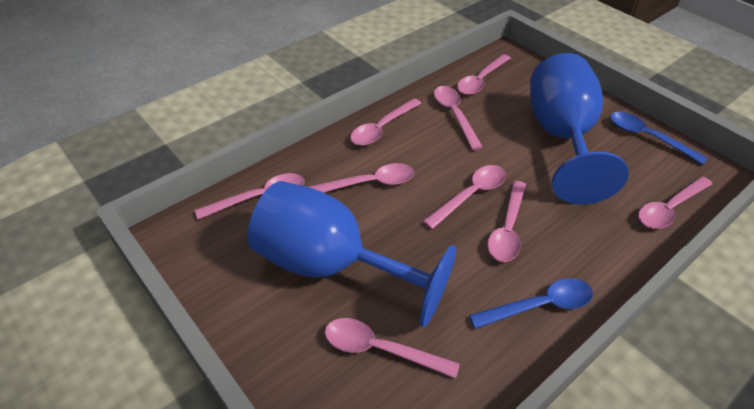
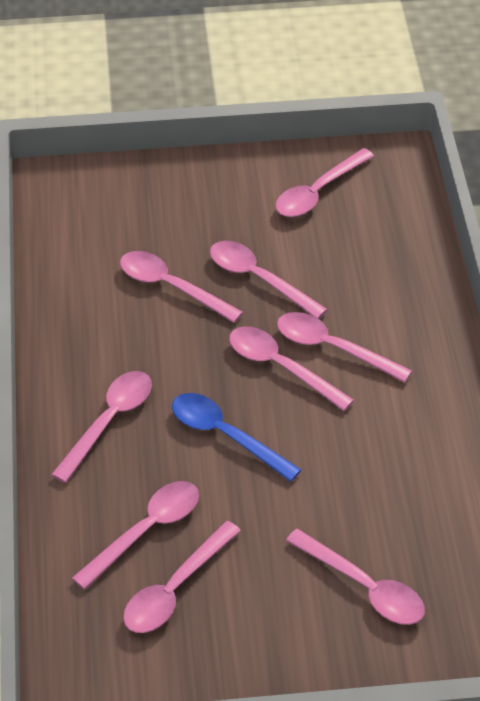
blue goblet: 2 -> 0
blue spoon: 2 -> 1

